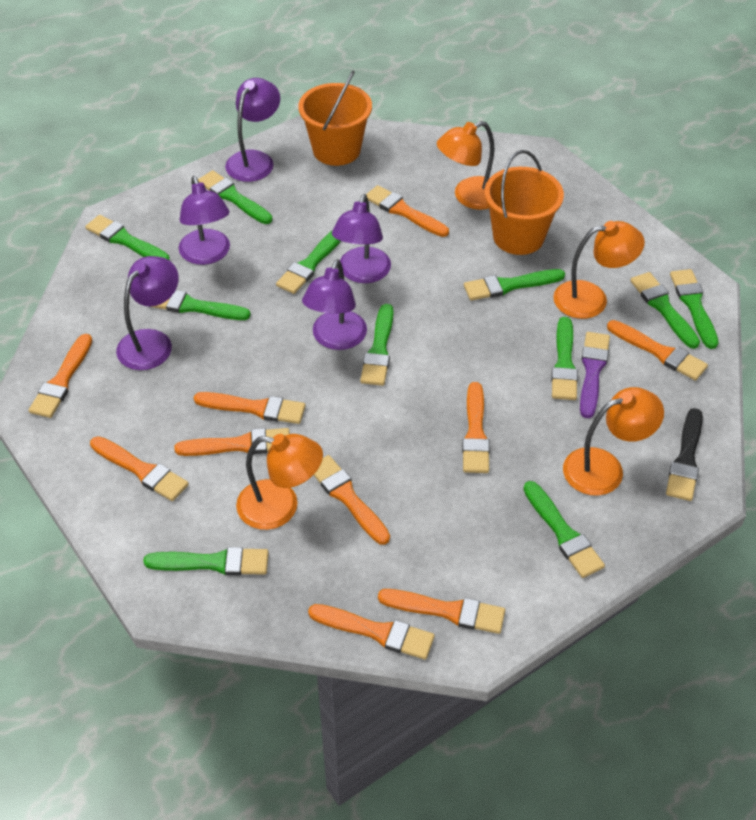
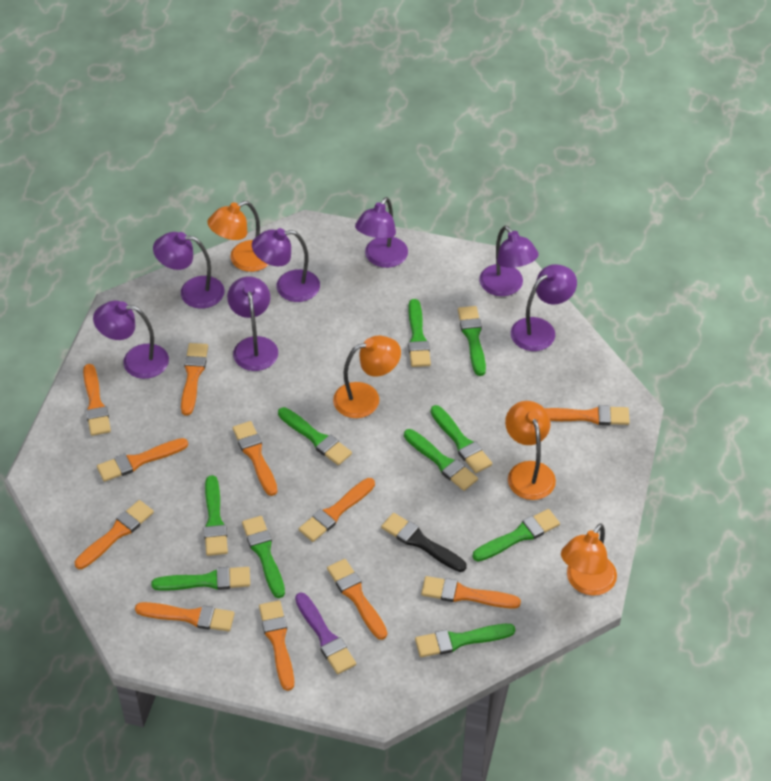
green brush: 11 -> 10
orange brush: 10 -> 11
orange bucket: 2 -> 0
purple lamp: 5 -> 7

